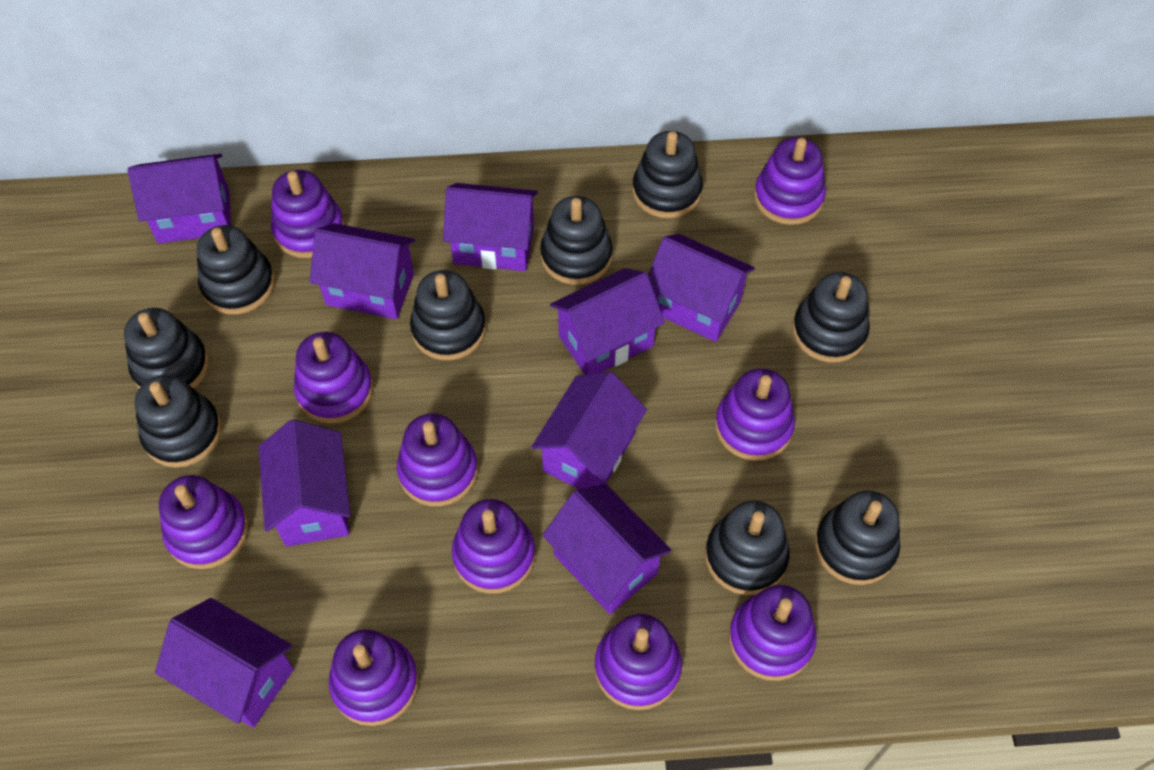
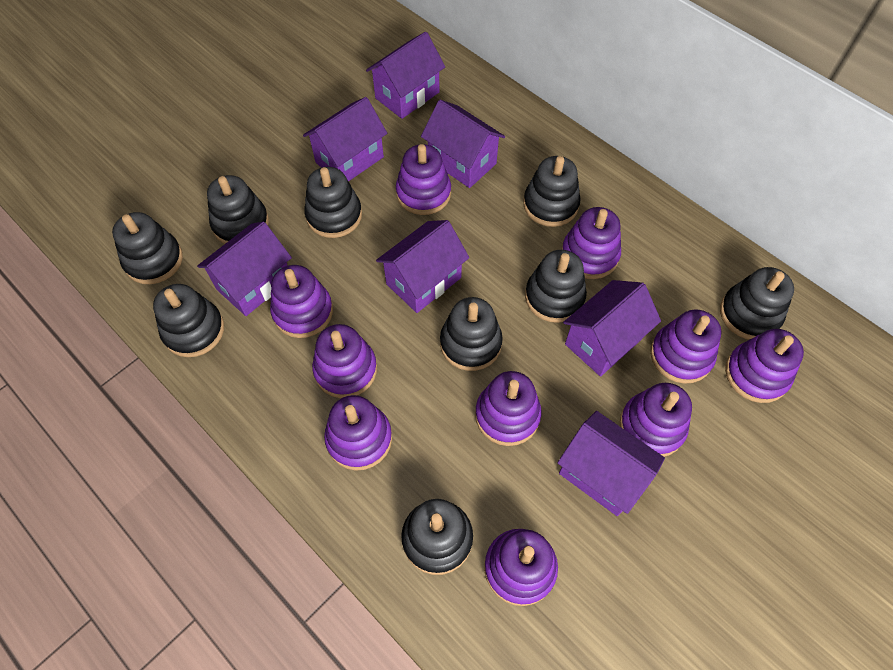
purple house: 9 -> 7

